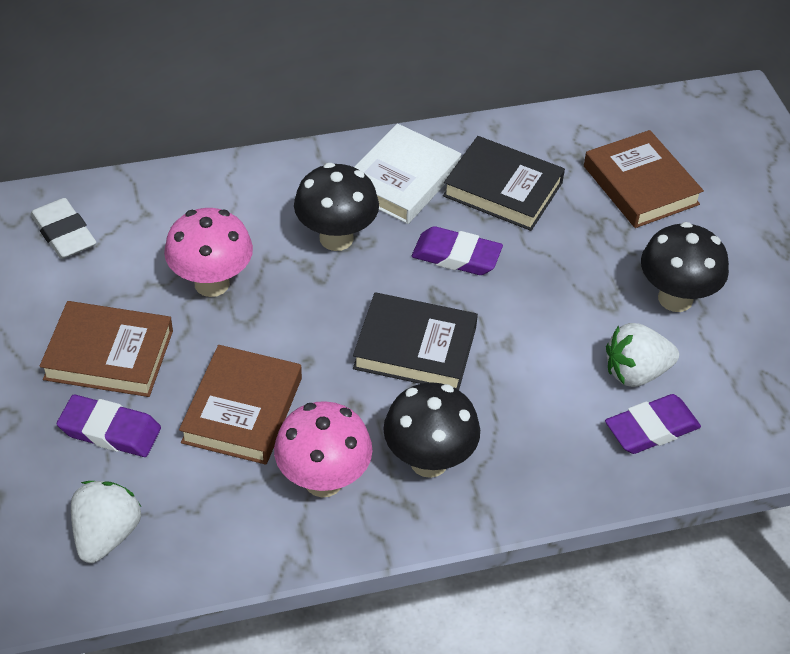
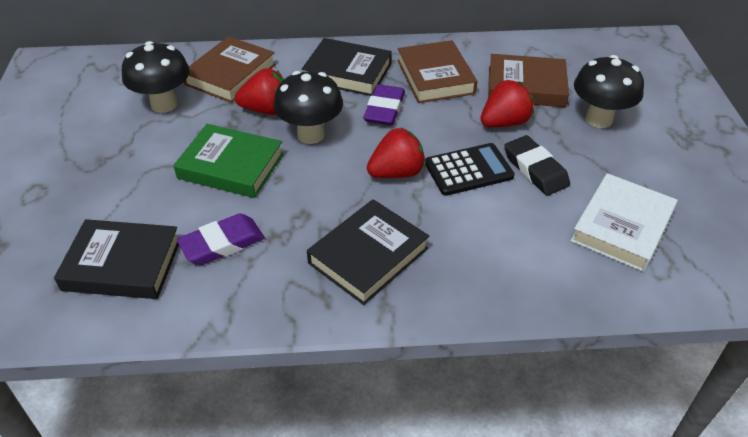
black book: 2 -> 3
black calculator: 0 -> 1
black eraser: 0 -> 1
green book: 0 -> 1
pink mushroom: 2 -> 0
purple eraser: 3 -> 2
red strawberry: 0 -> 3
white eraser: 1 -> 0
white strawberry: 2 -> 0

